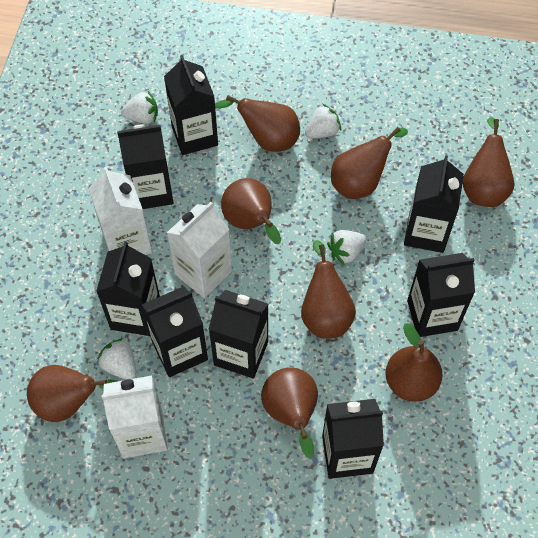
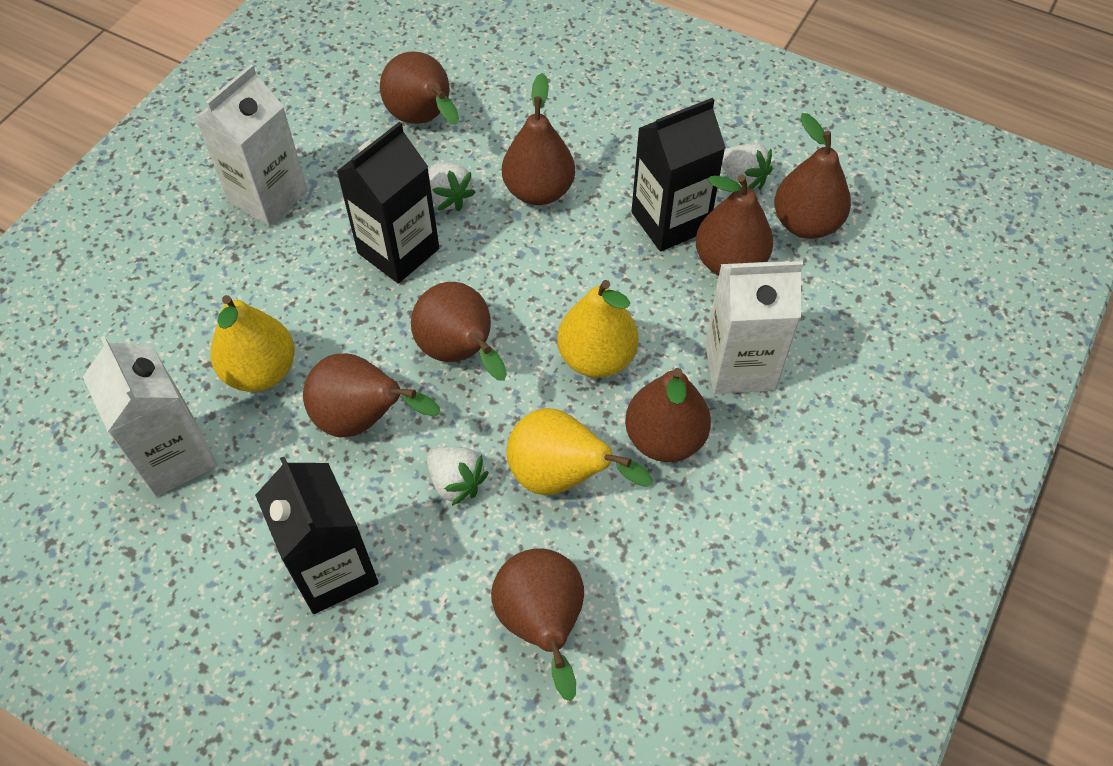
black carton: 8 -> 3
white strawberry: 4 -> 3
yellow pear: 0 -> 3

